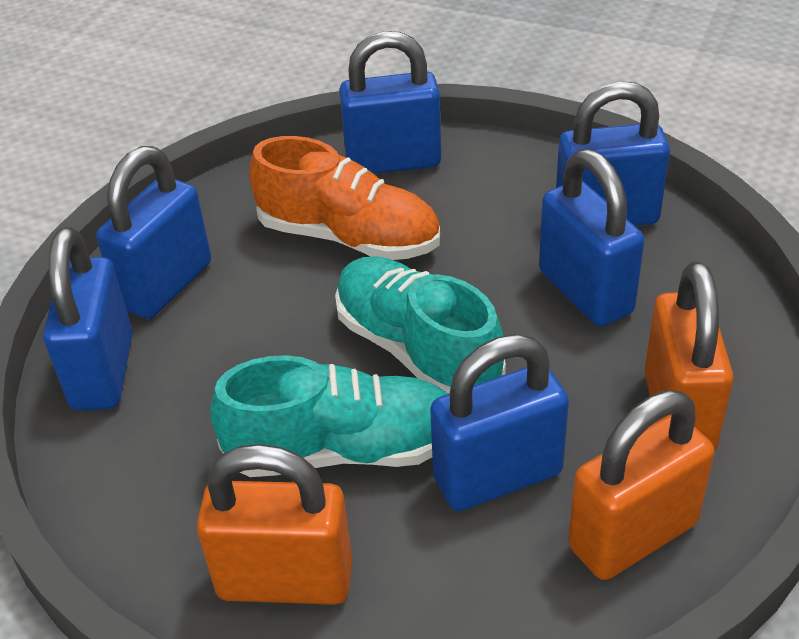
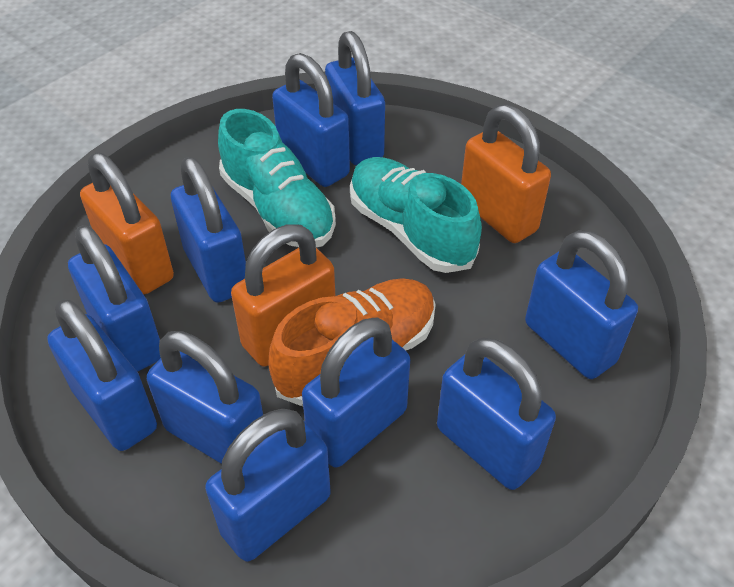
blue padlock: 6 -> 10

